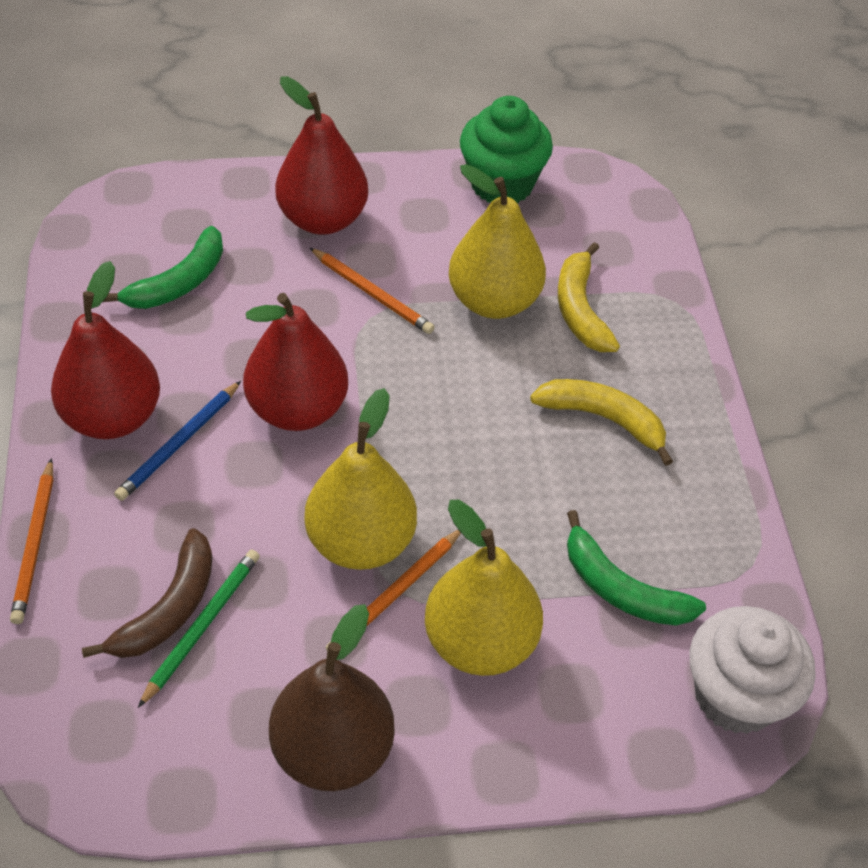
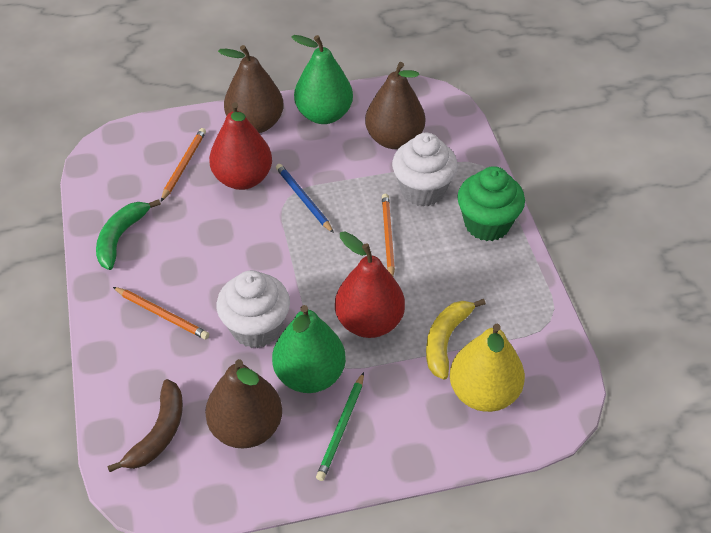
brown pear: 1 -> 3
green banana: 2 -> 1
green pear: 0 -> 2
red pear: 3 -> 2
white cupcake: 1 -> 2
yellow banana: 2 -> 1
yellow pear: 3 -> 1

